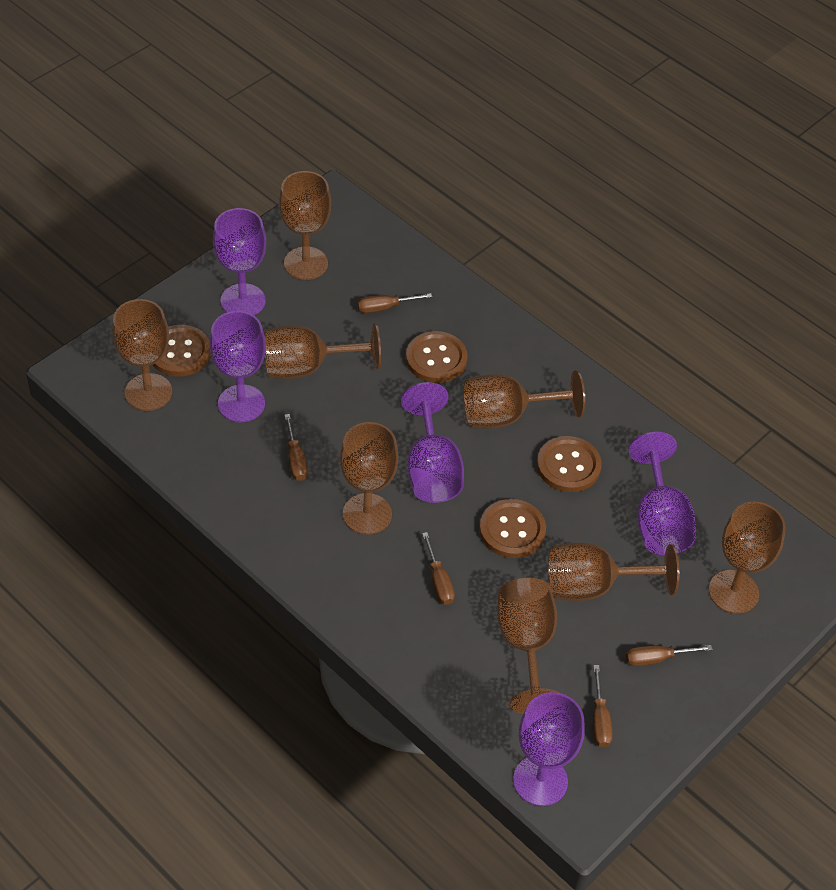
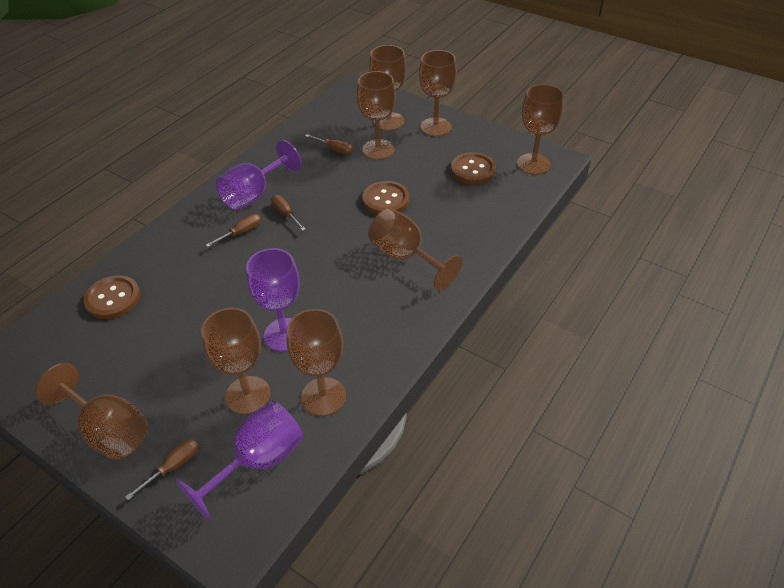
brown button: 4 -> 3
brown screwdriver: 5 -> 4
purple goblet: 5 -> 3

